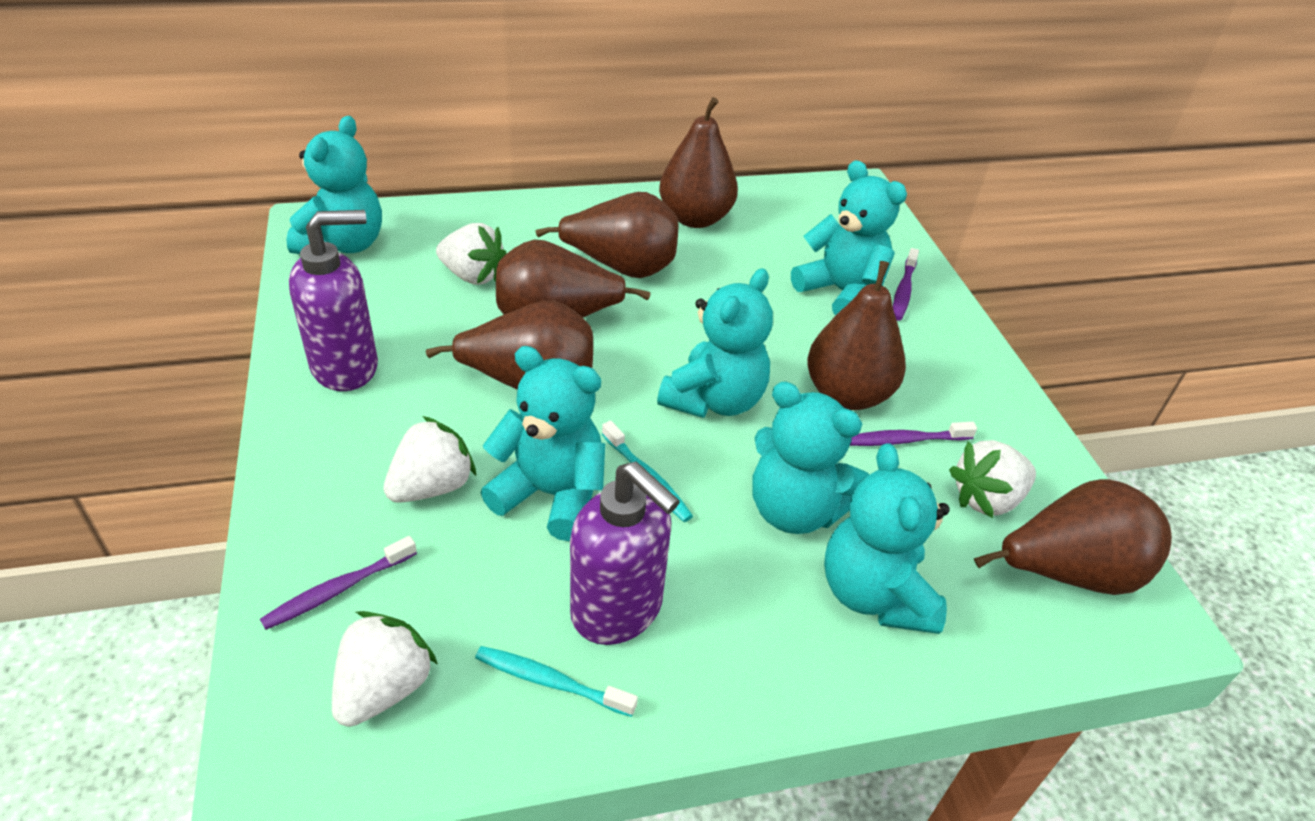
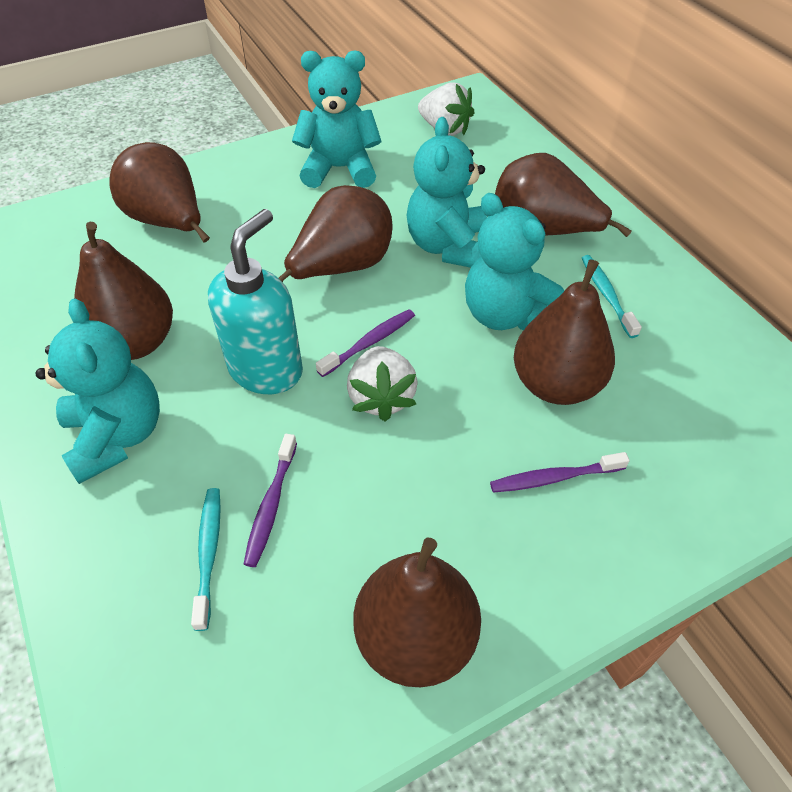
purple soap dispenser: 2 -> 0
turquoise soap dispenser: 0 -> 1
turquoise teddy bear: 6 -> 4
white strawberry: 4 -> 2

